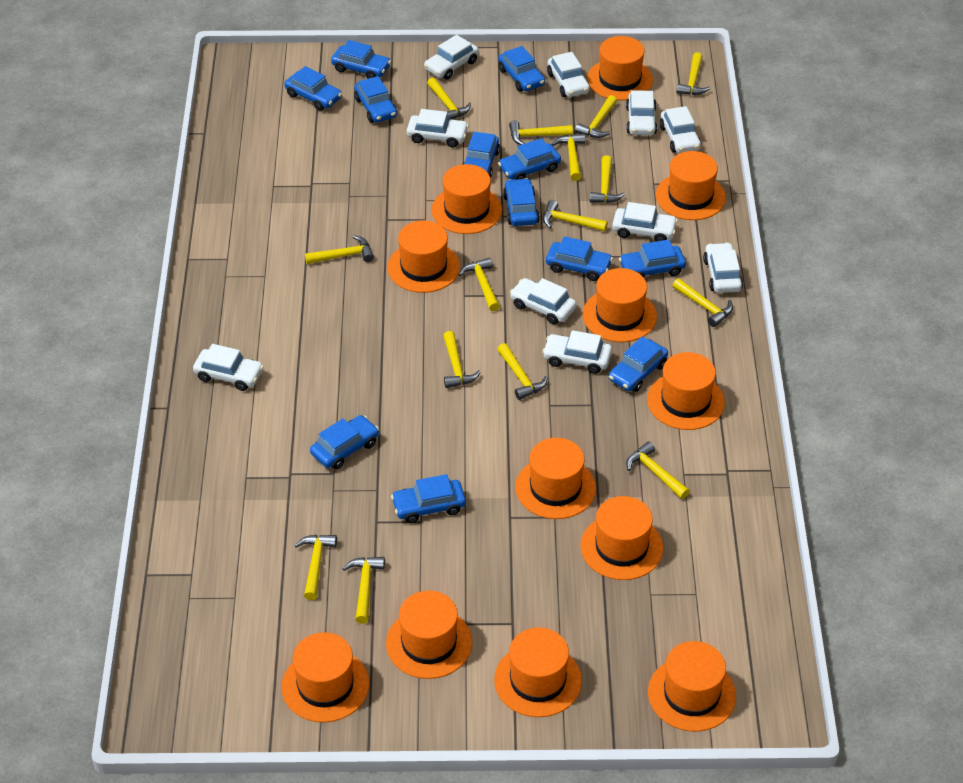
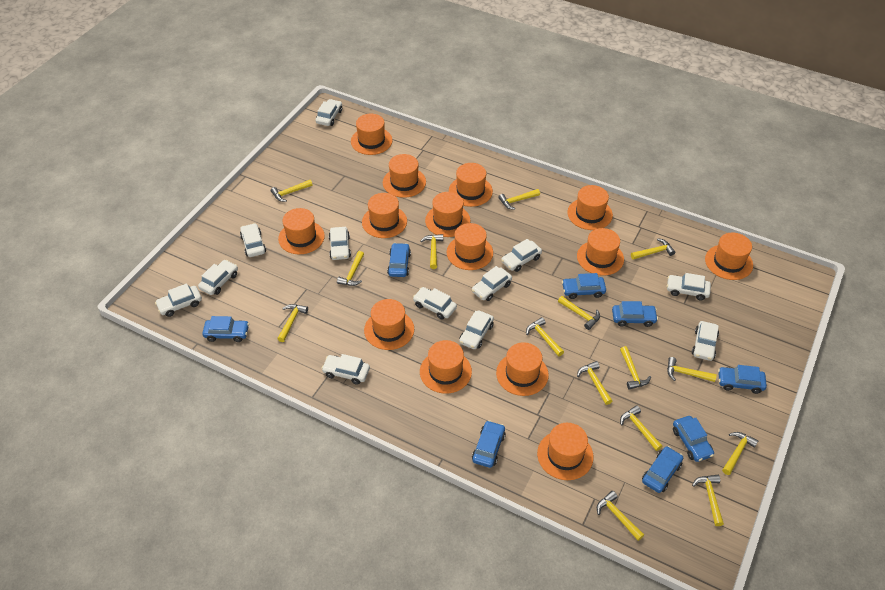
blue car: 12 -> 8
orange hat: 12 -> 14
white car: 10 -> 12

